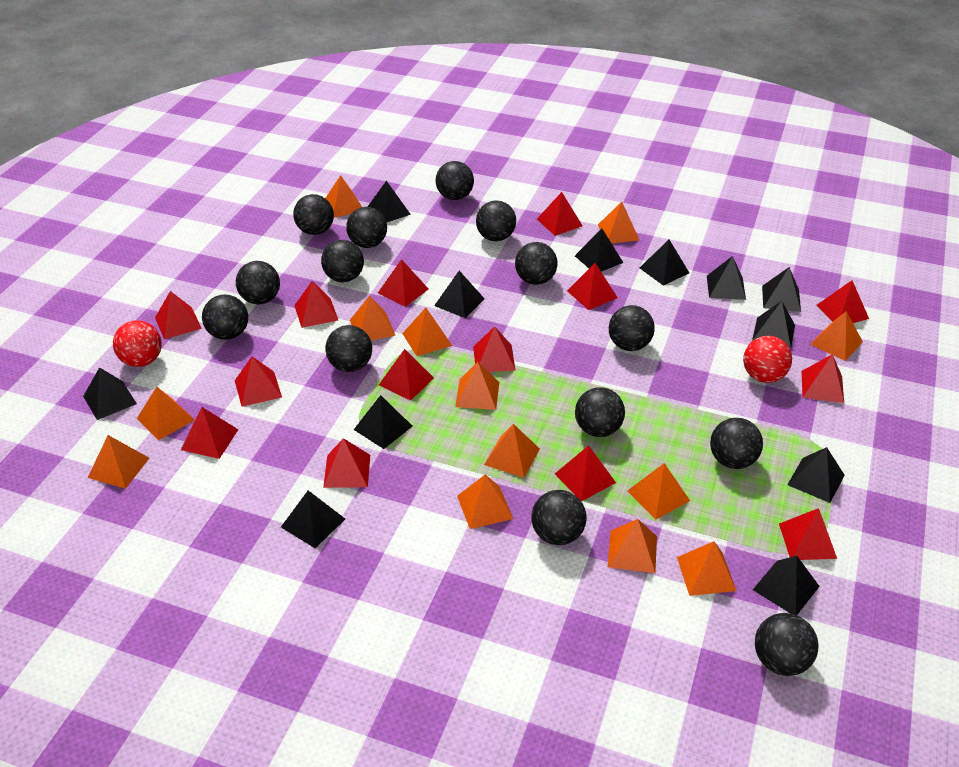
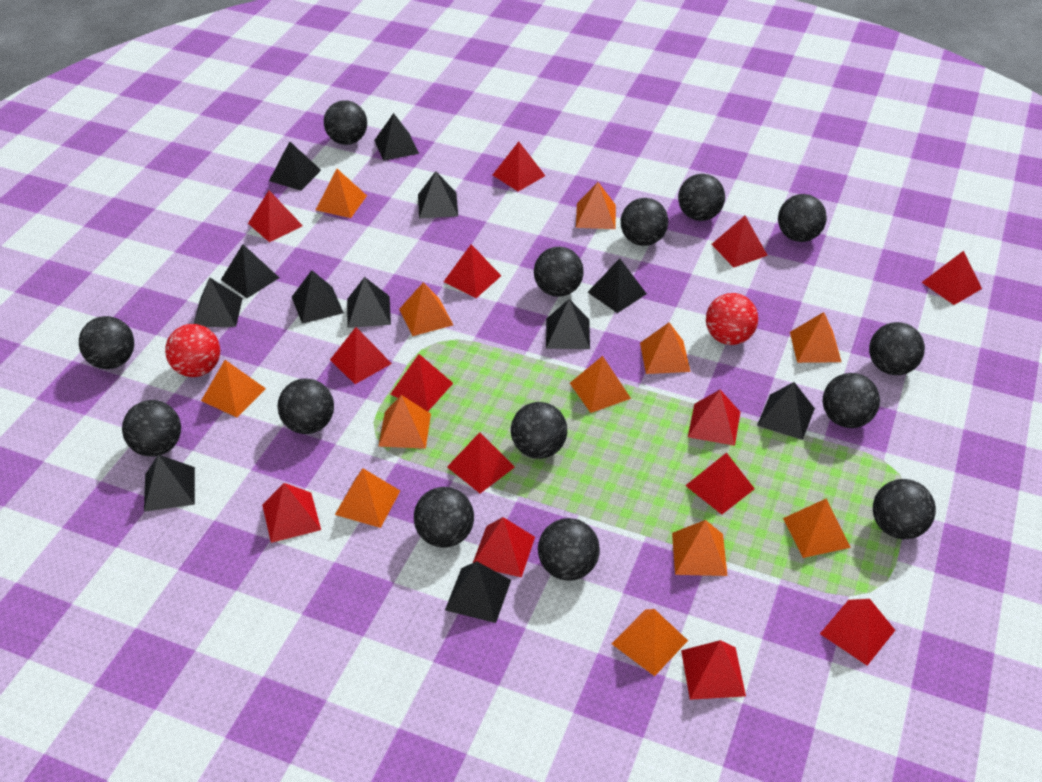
orange pyramid: 13 -> 12

